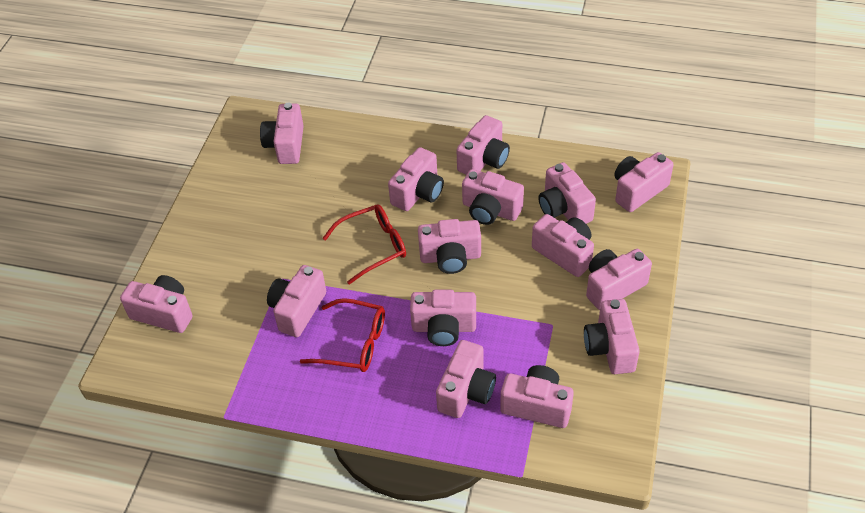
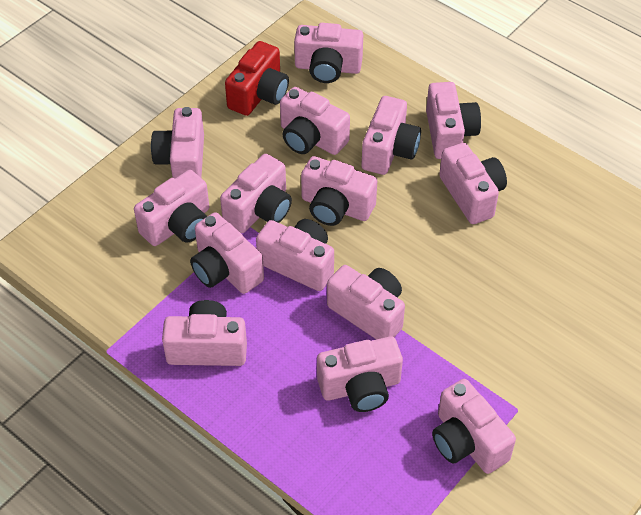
red camera: 0 -> 1
red glasses: 2 -> 0

